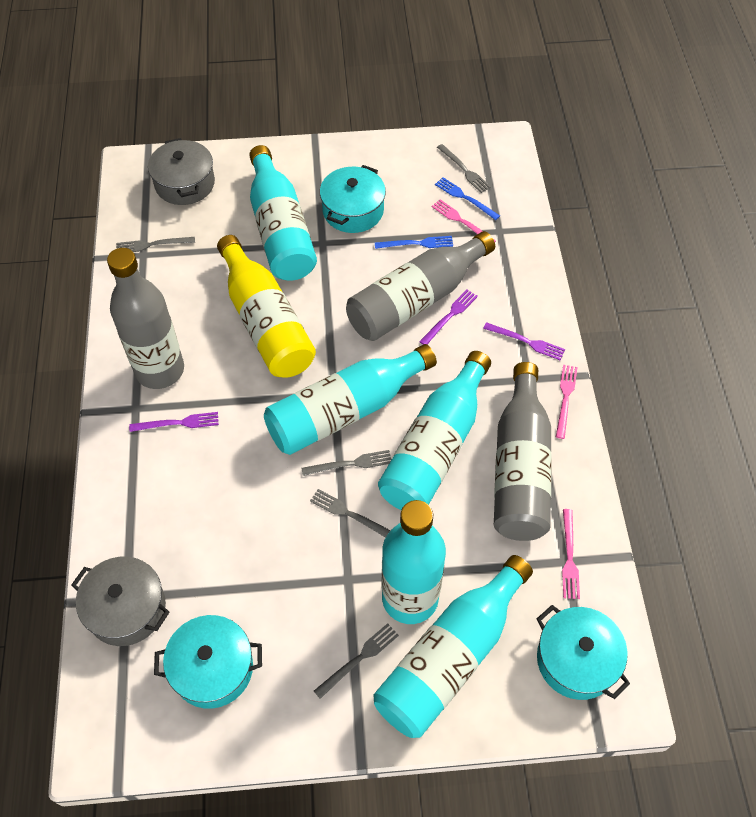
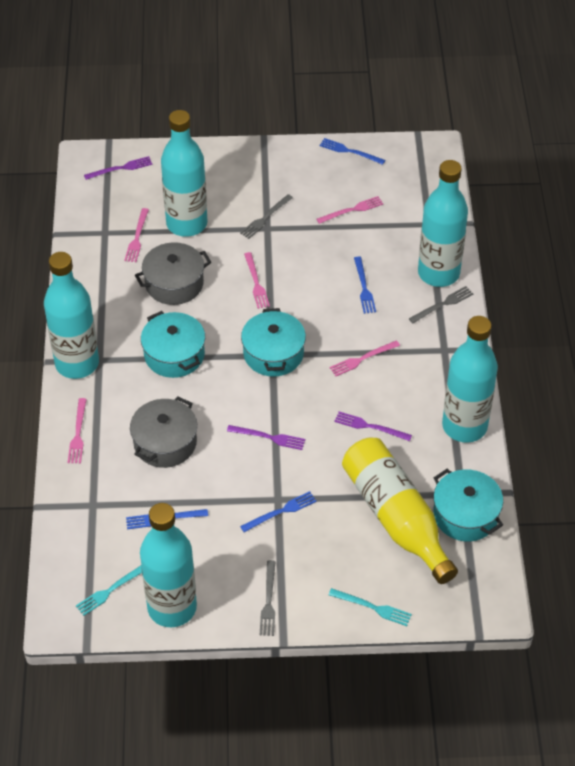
blue fork: 2 -> 4
grey bottle: 3 -> 0
grey fork: 5 -> 3
pink fork: 3 -> 5
turquoise fork: 0 -> 2

